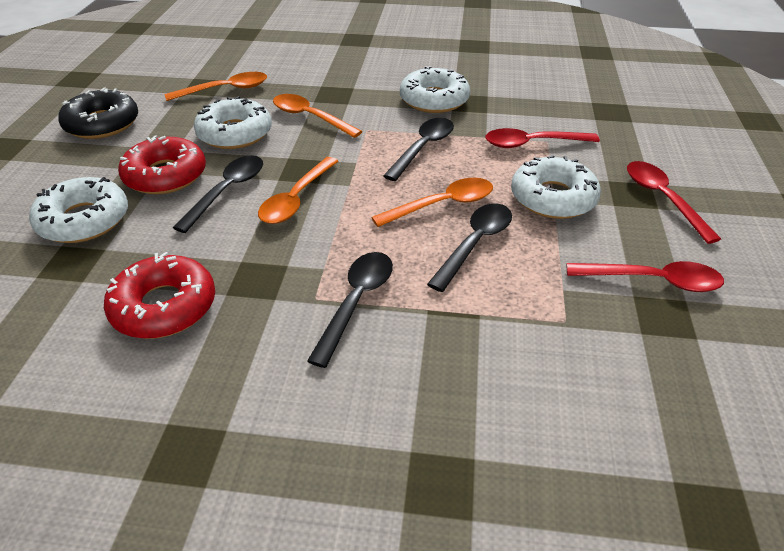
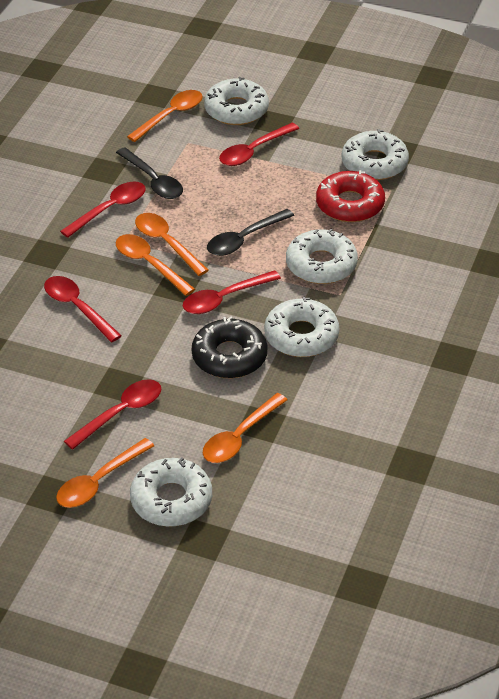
black spoon: 4 -> 2
orange spoon: 4 -> 5
red donut: 2 -> 1
red spoon: 3 -> 5
white donut: 4 -> 5

